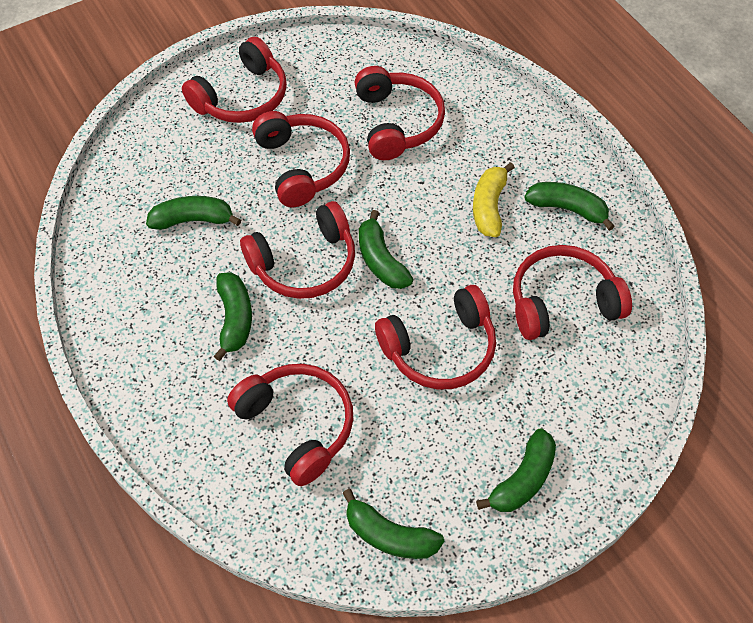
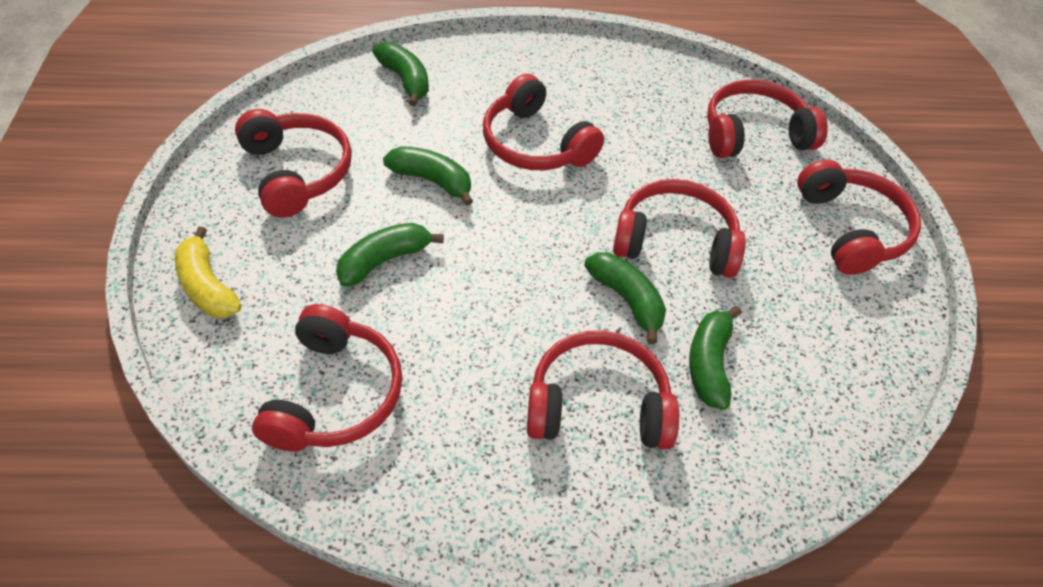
green banana: 6 -> 5

